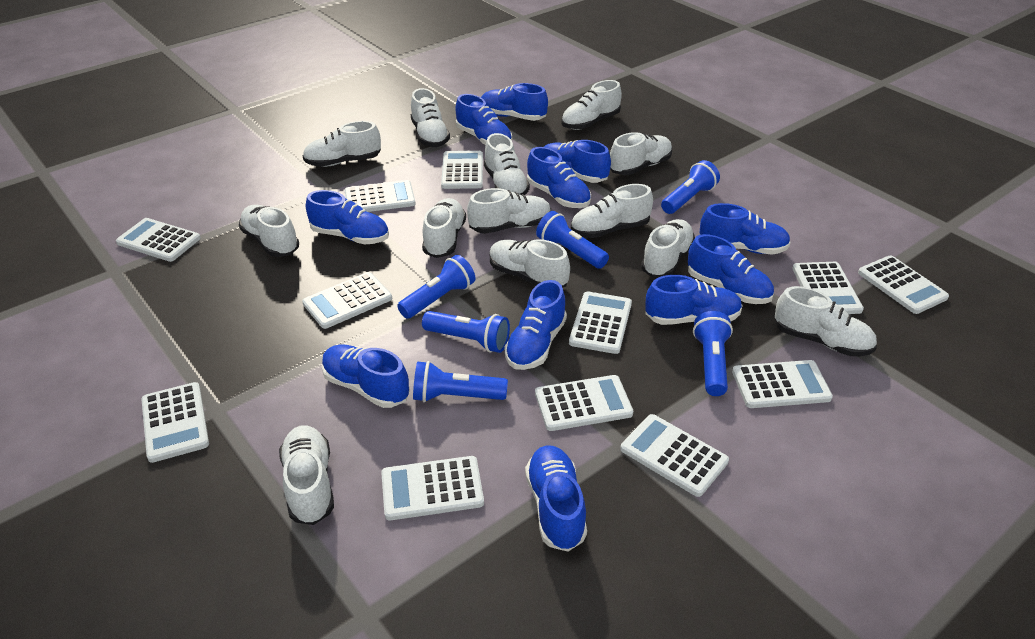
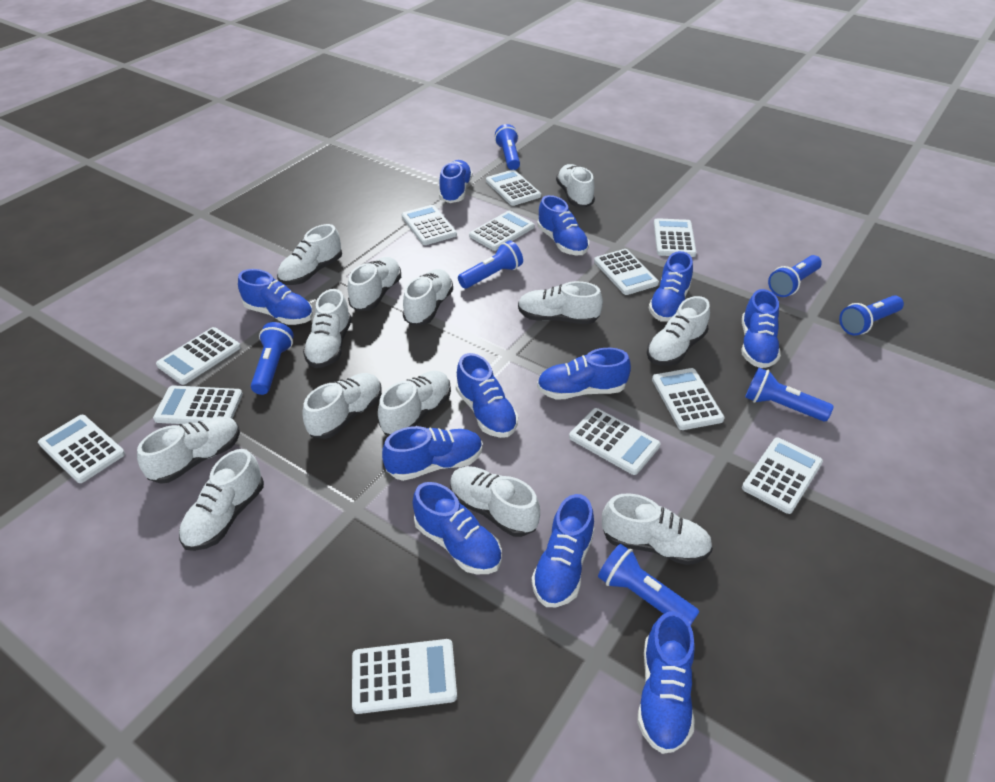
blue flashlight: 6 -> 7

